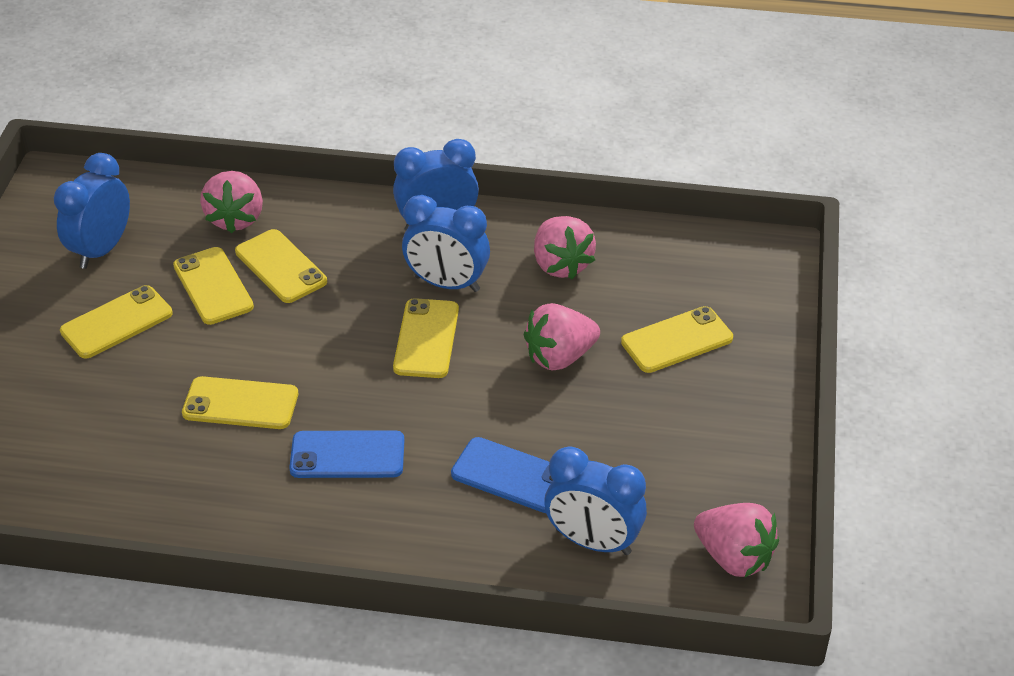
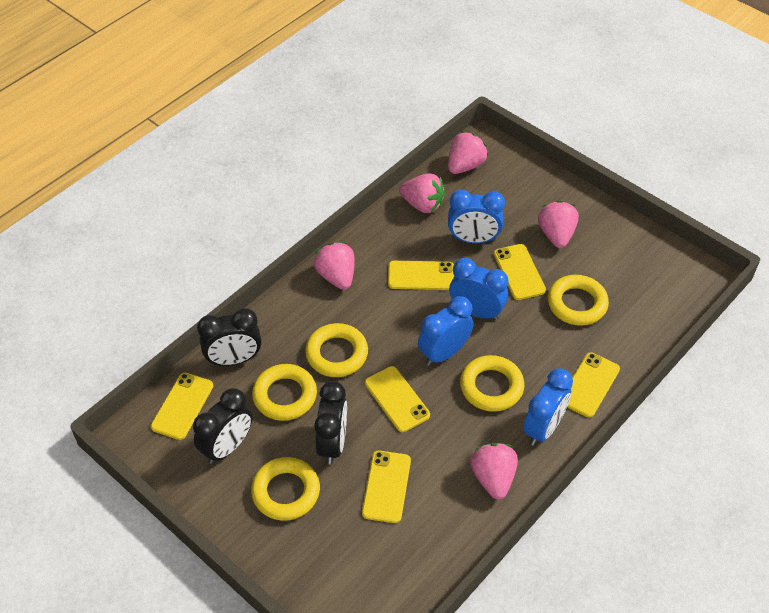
black clock: 0 -> 3
blue phone: 2 -> 0
pink strawberry: 4 -> 5
yellow ring: 0 -> 5

